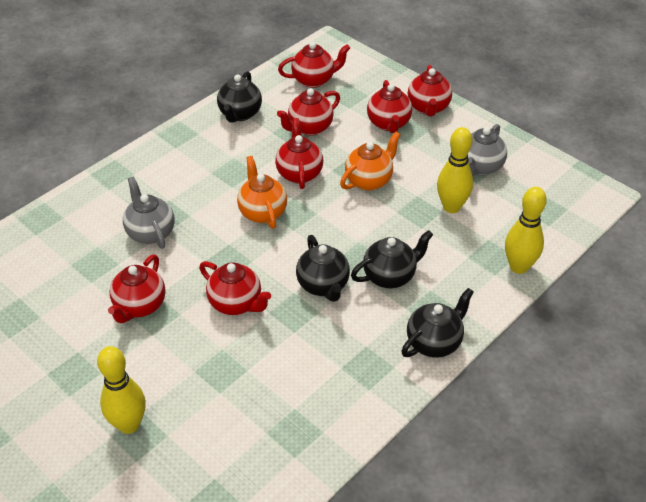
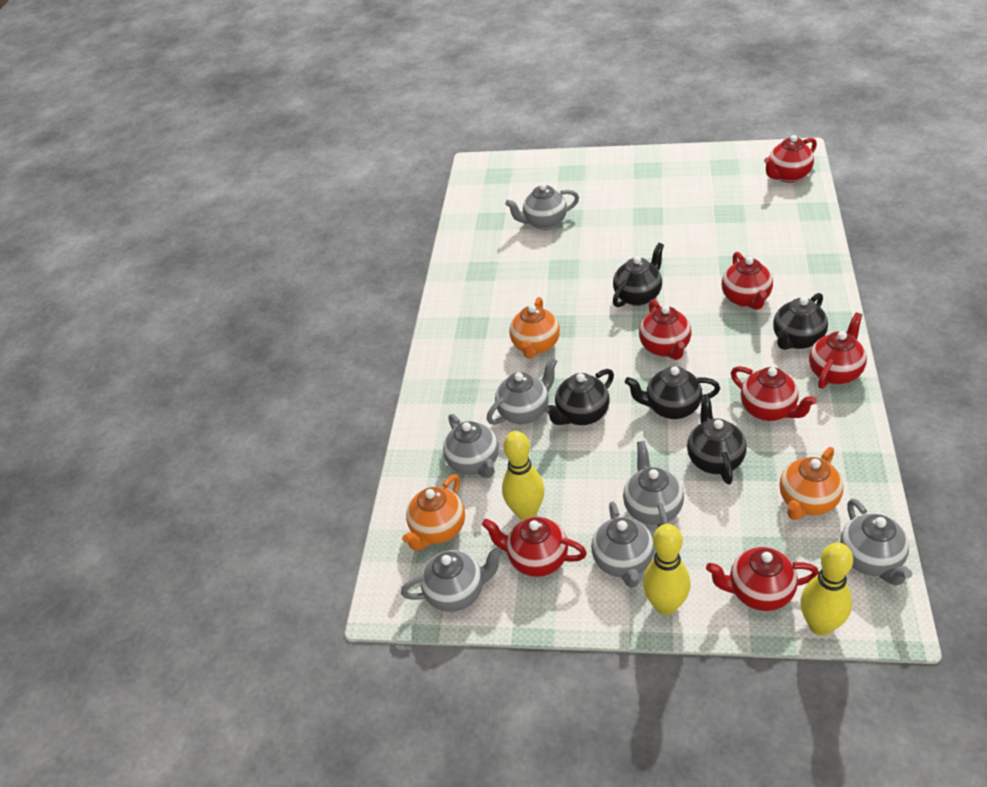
black teapot: 4 -> 5
grey teapot: 2 -> 7
orange teapot: 2 -> 3

